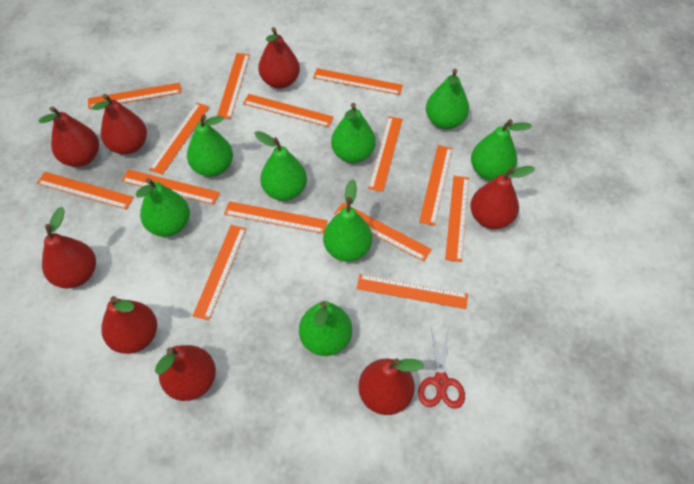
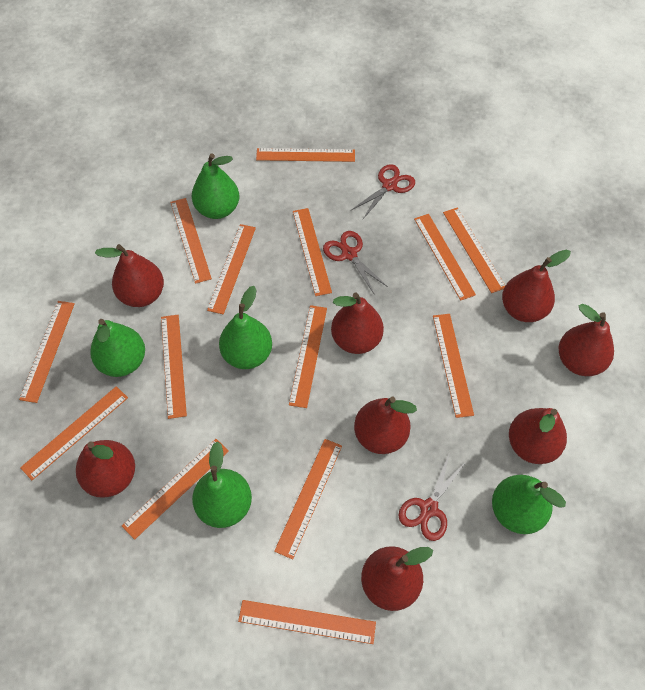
green pear: 8 -> 5
red scissors: 1 -> 3

